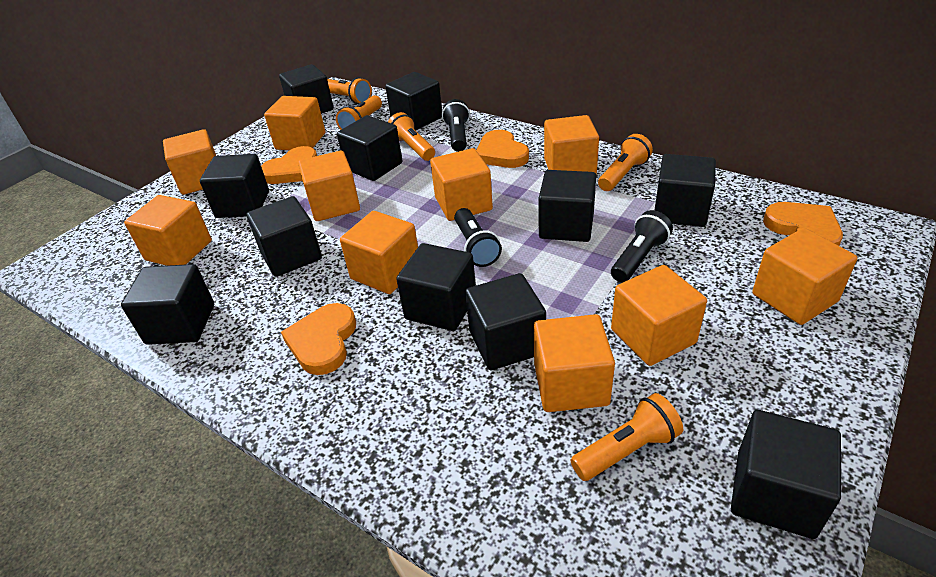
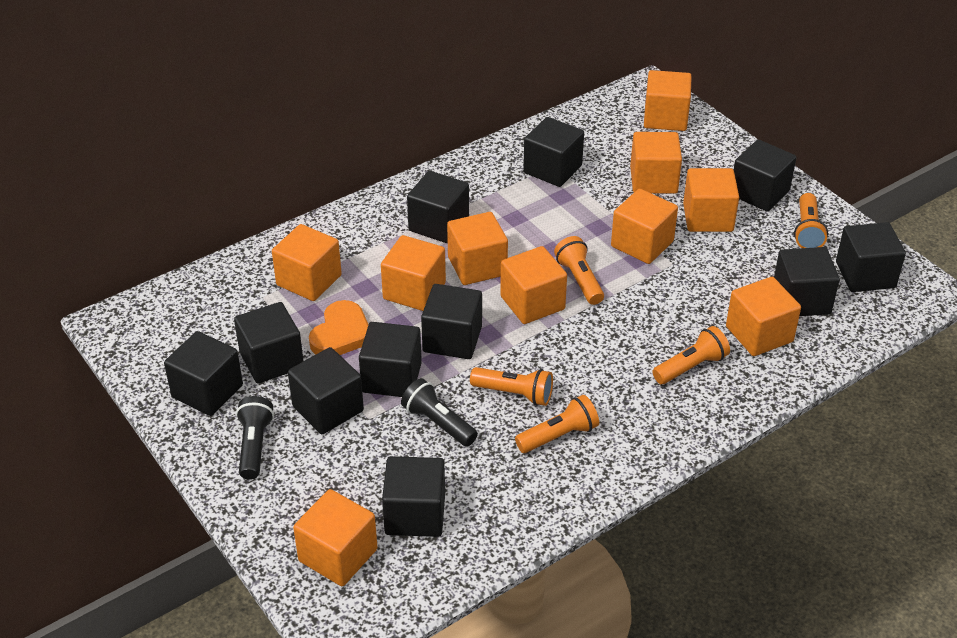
black flashlight: 3 -> 2
orange heart: 4 -> 1

